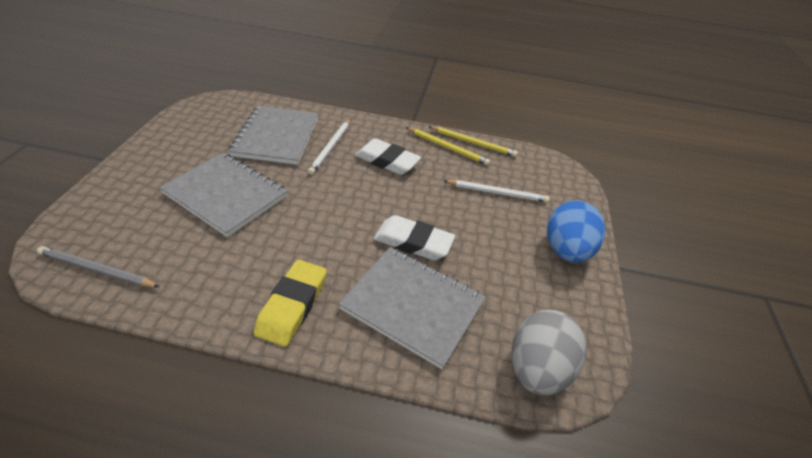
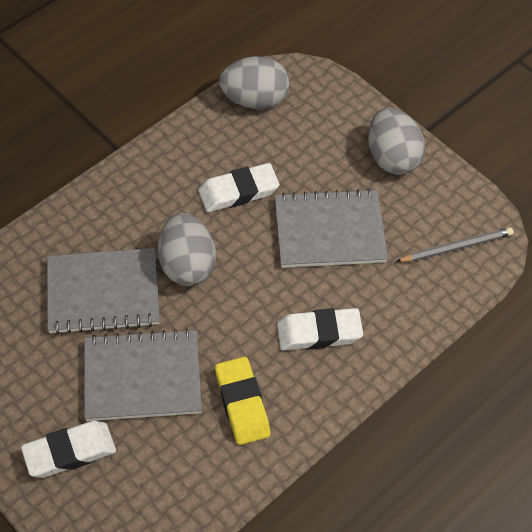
blue egg: 1 -> 0
grey egg: 1 -> 3
white eraser: 2 -> 3
white pencil: 2 -> 0
yellow pencil: 2 -> 0

